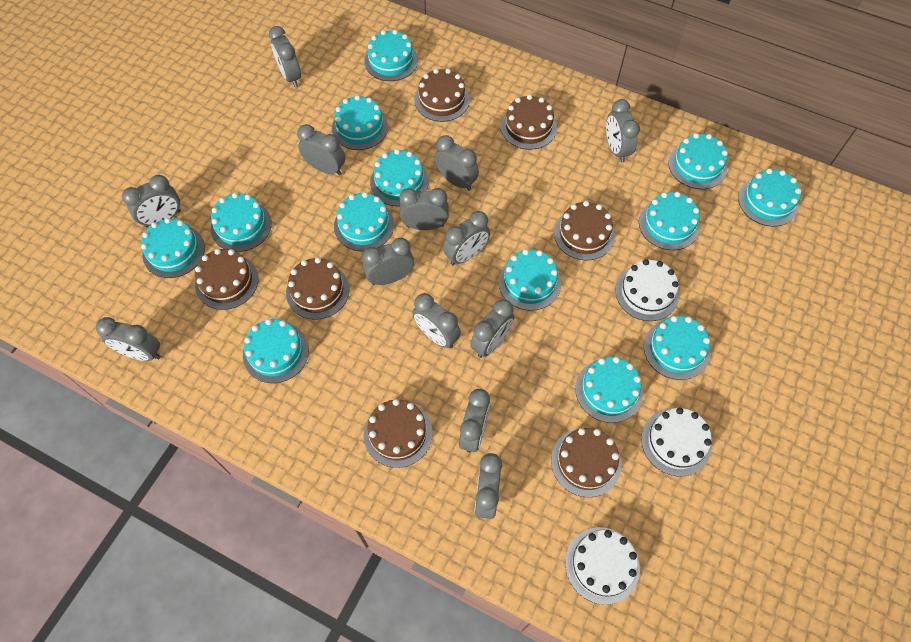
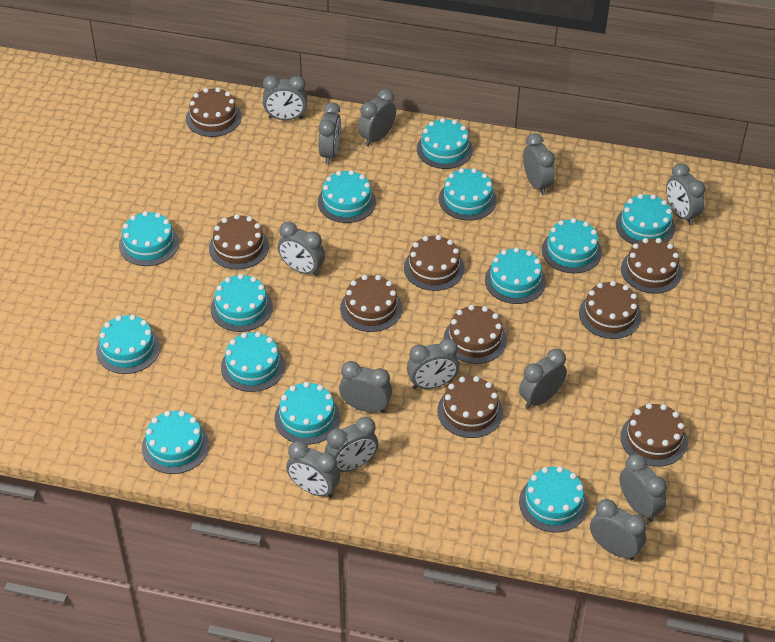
brown cake: 7 -> 9
white cake: 3 -> 0

